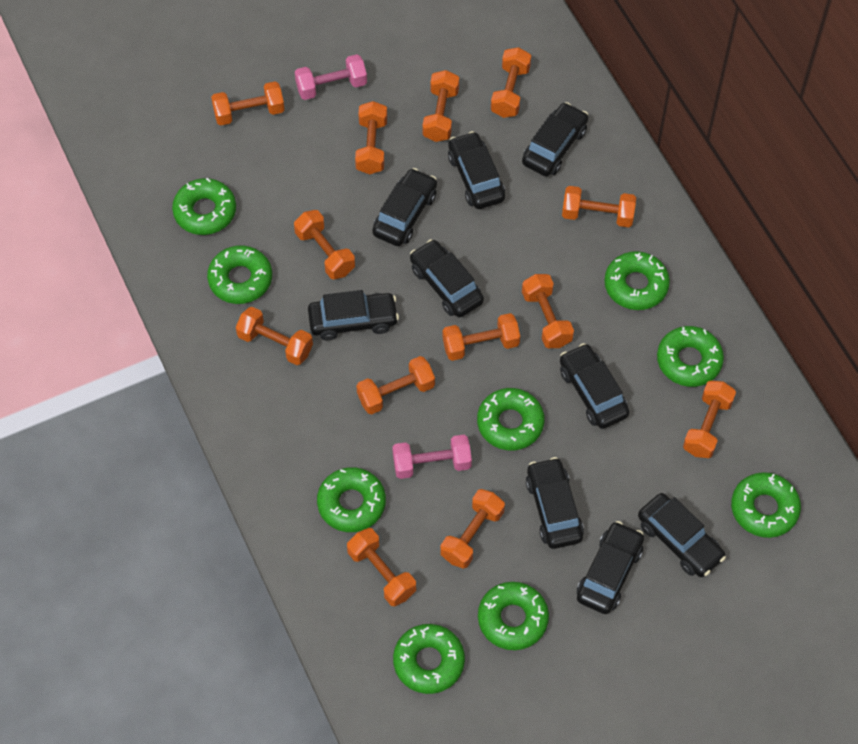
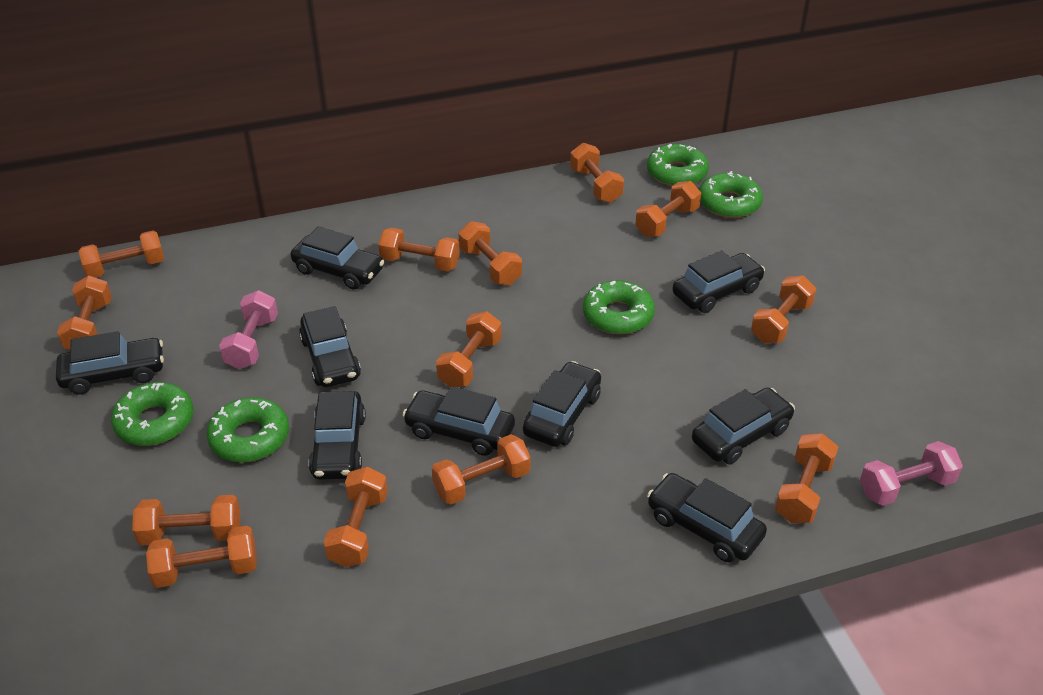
green donut: 9 -> 5

